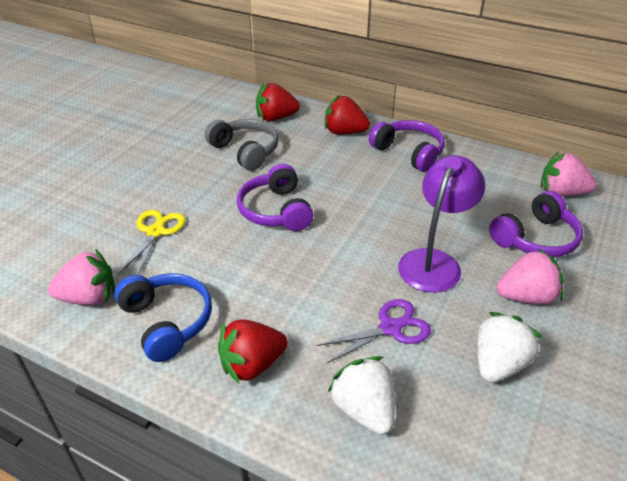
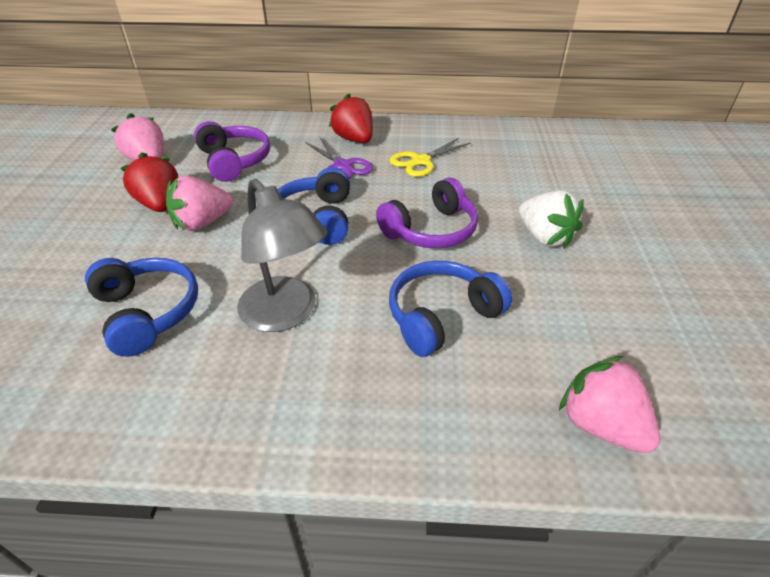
blue headphones: 1 -> 3
grey headphones: 1 -> 0
grey lamp: 0 -> 1
purple headphones: 3 -> 2
purple lamp: 1 -> 0
red strawberry: 3 -> 2
white strawberry: 2 -> 1

